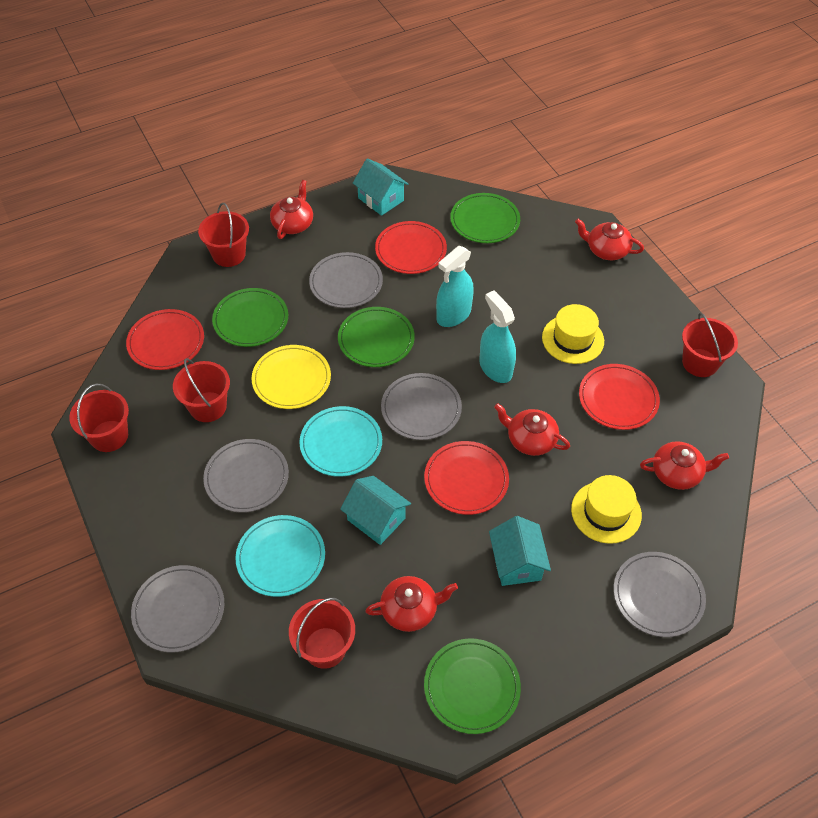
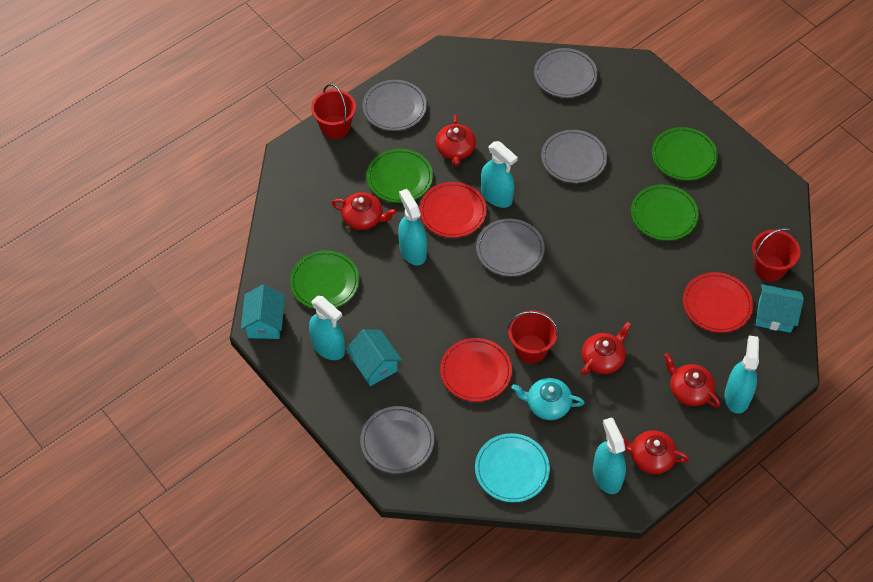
red bucket: 5 -> 3
red plate: 4 -> 3
turquoise plate: 2 -> 1
turquoise spray bottle: 2 -> 5
turquoise teapot: 0 -> 1
yellow hat: 2 -> 0
yellow plate: 1 -> 0

